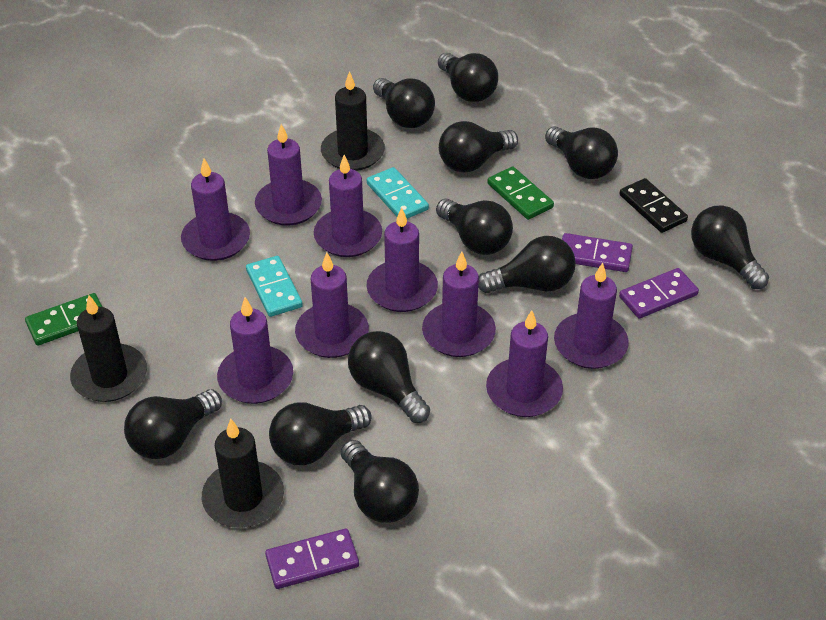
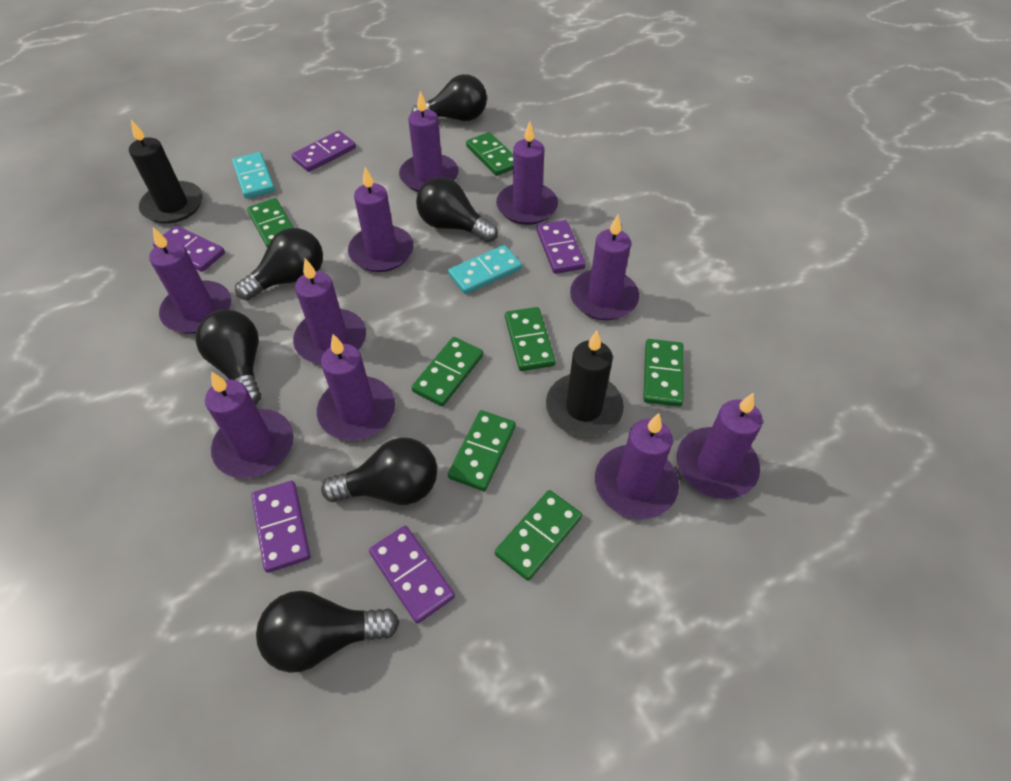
black candle: 3 -> 2
black domino: 1 -> 0
black light bulb: 11 -> 6
green domino: 2 -> 7
purple candle: 9 -> 10
purple domino: 3 -> 5

